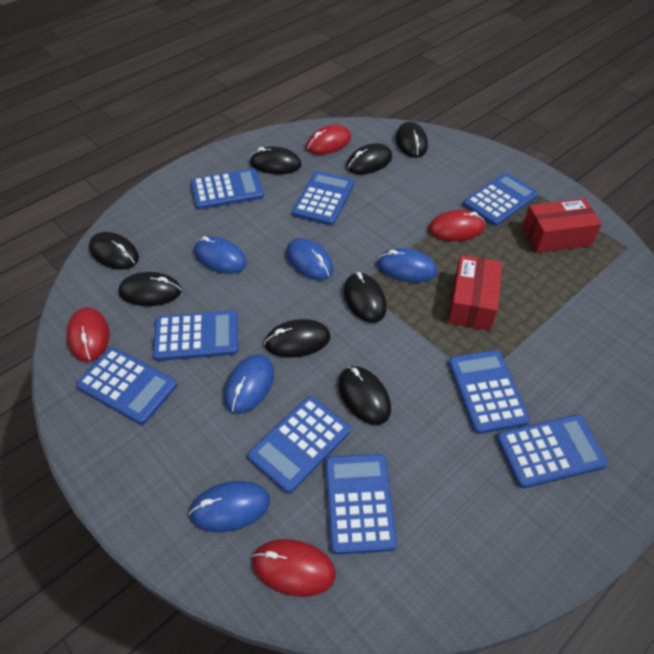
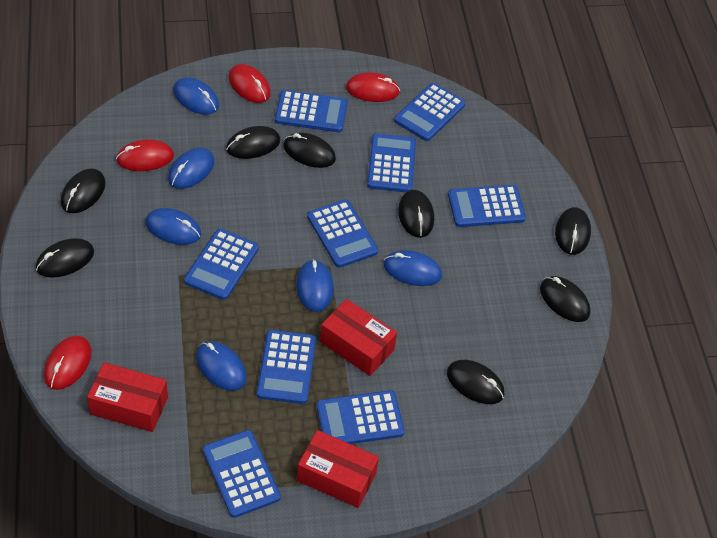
blue mouse: 5 -> 6
red box: 2 -> 3

